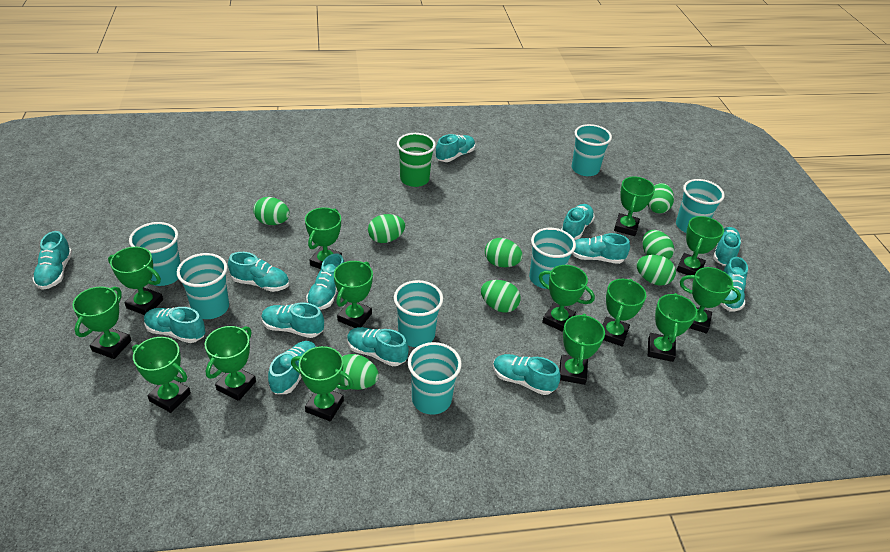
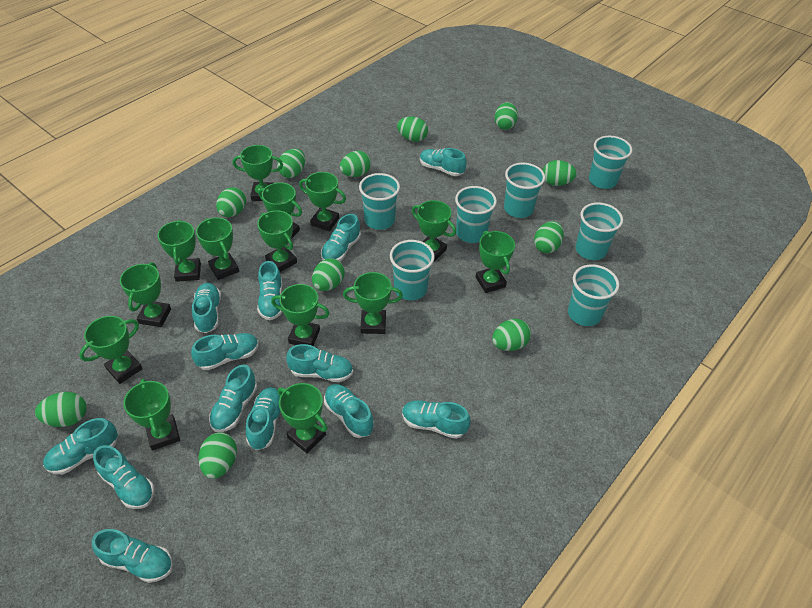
green cup: 1 -> 0
green egg: 8 -> 11

